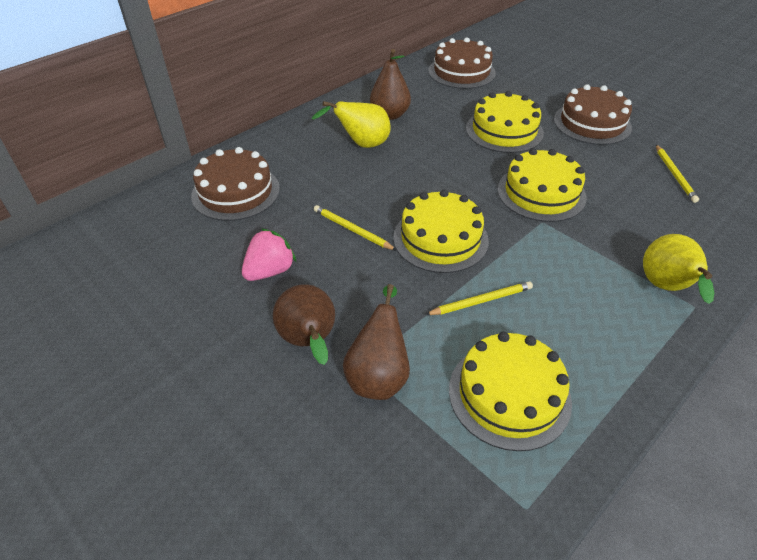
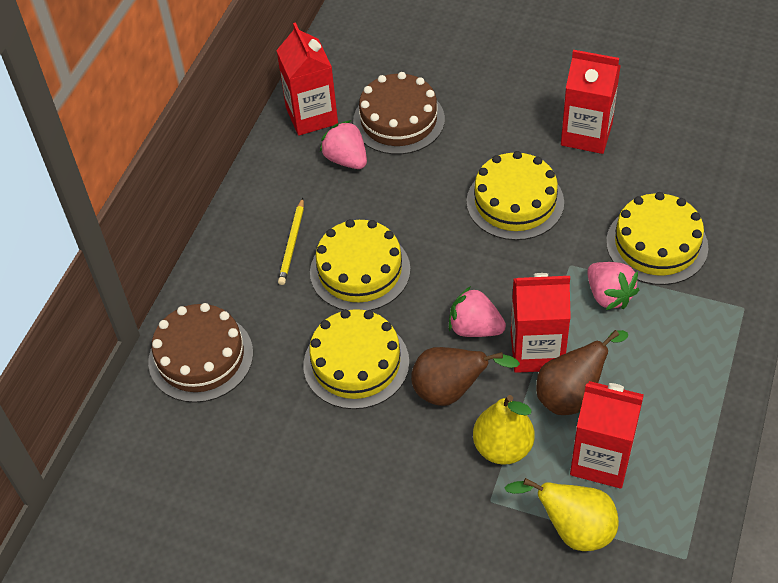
brown cake: 3 -> 2
brown pear: 3 -> 2
pink strawberry: 1 -> 3
red carton: 0 -> 4
yellow pencil: 3 -> 1

